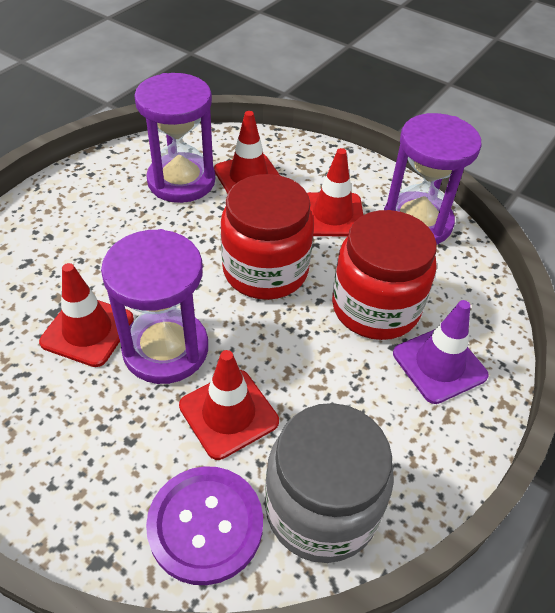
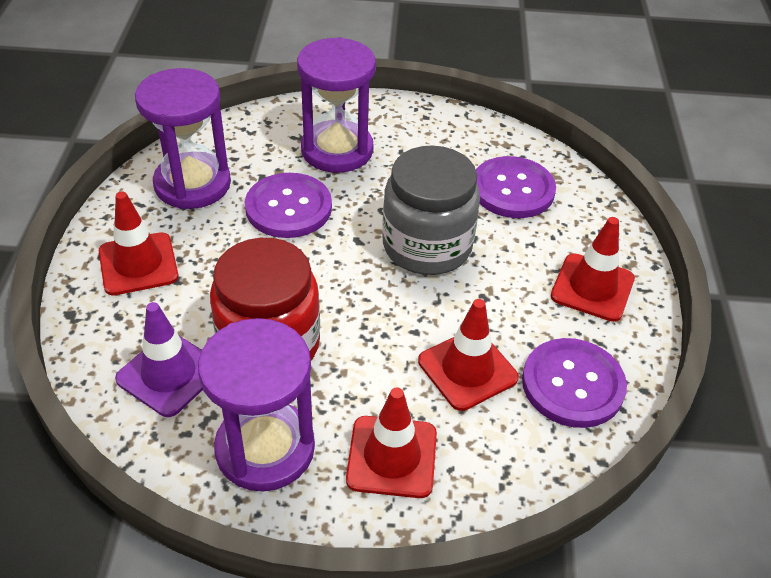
purple button: 1 -> 3
red jar: 2 -> 1

